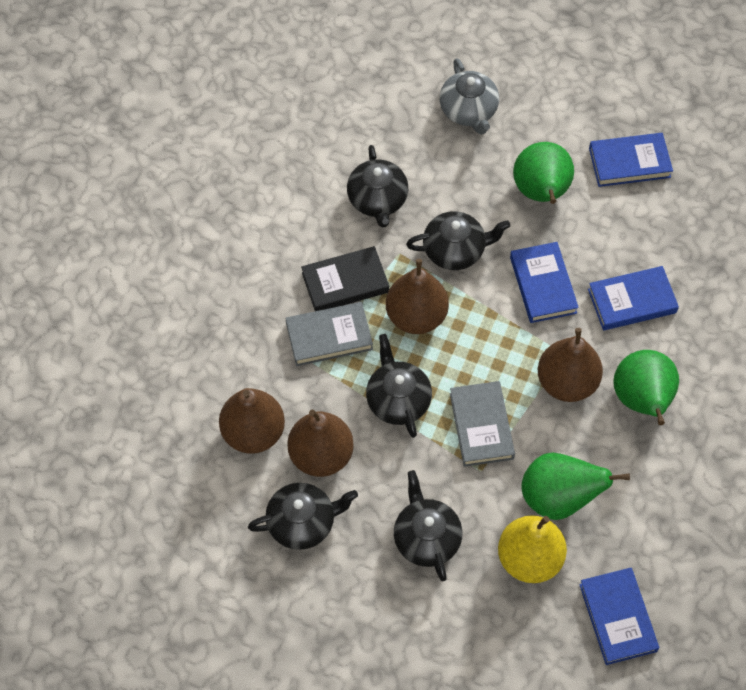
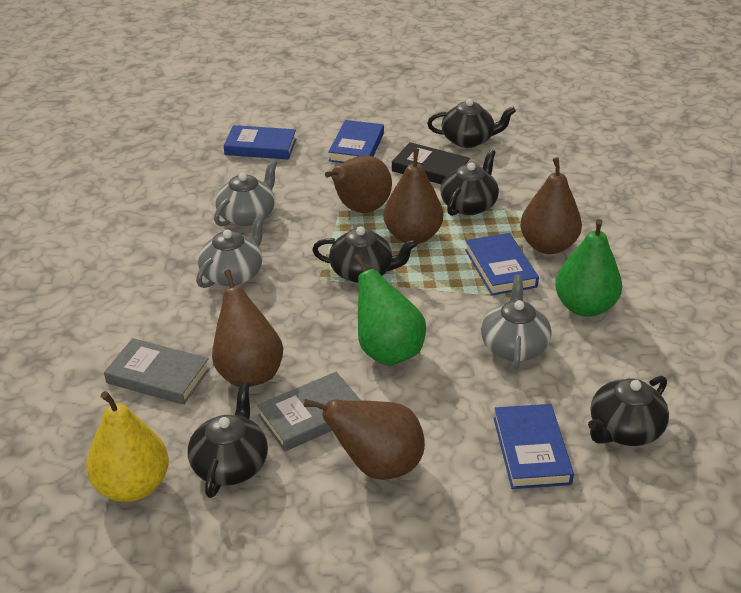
brown pear: 4 -> 5
green pear: 3 -> 2
grey teapot: 1 -> 3

